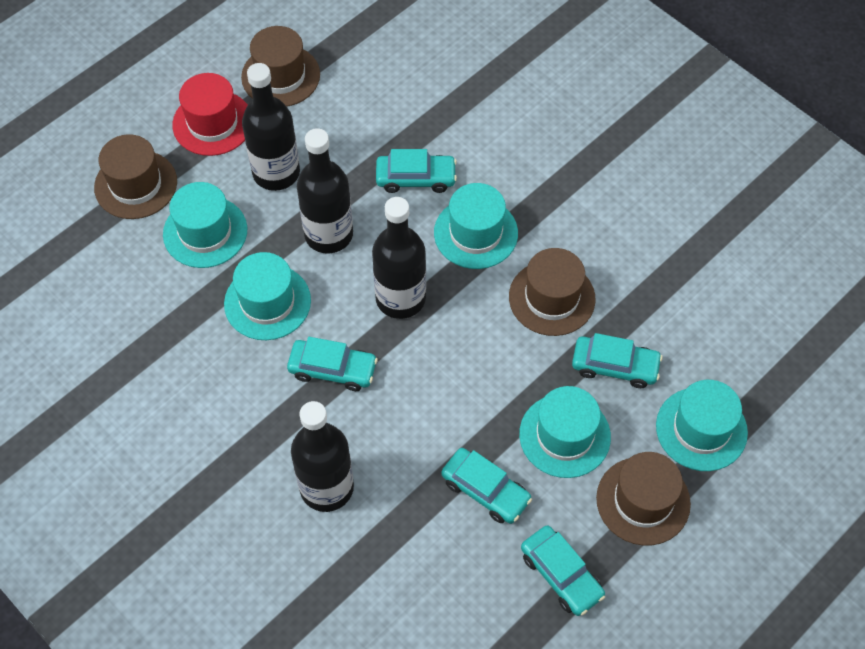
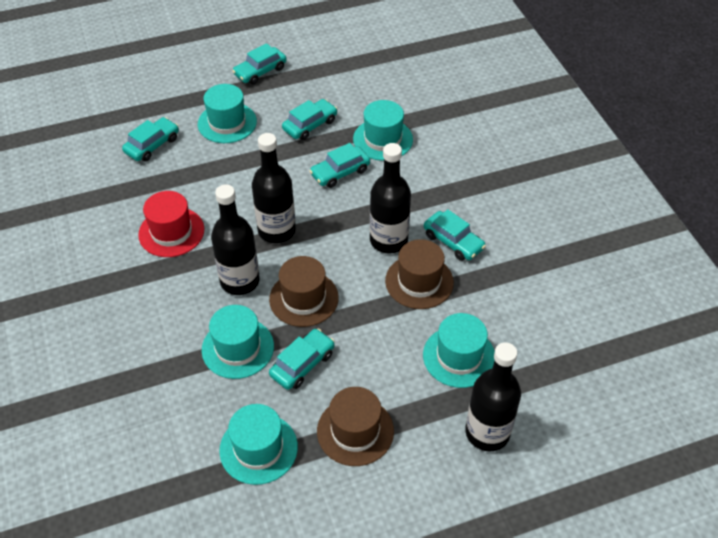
brown hat: 4 -> 3
turquoise car: 5 -> 6

